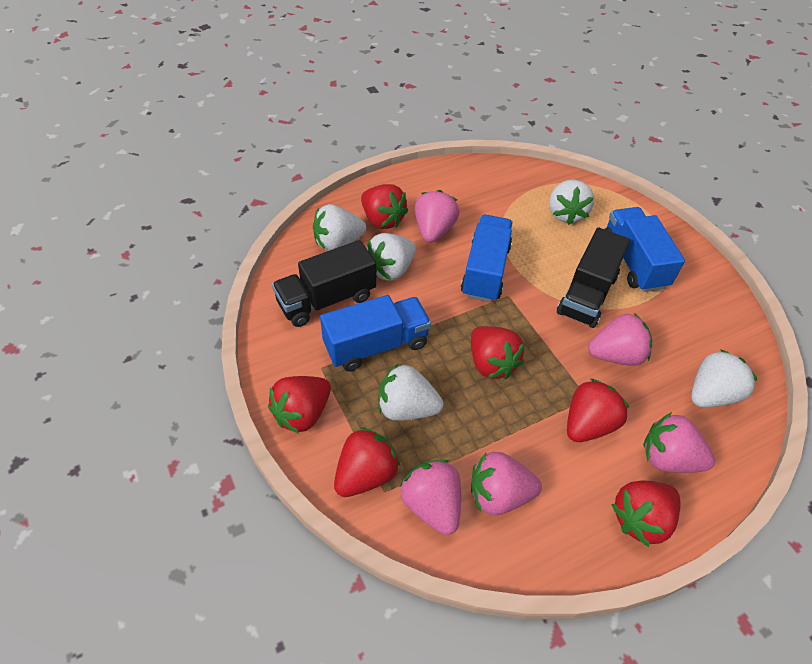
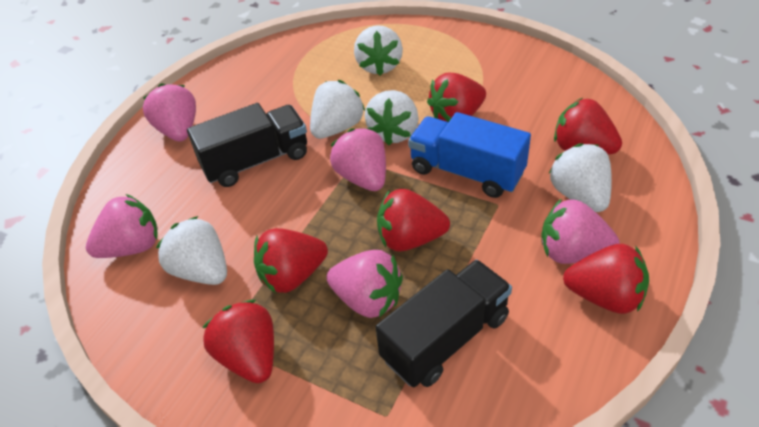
blue truck: 3 -> 1

